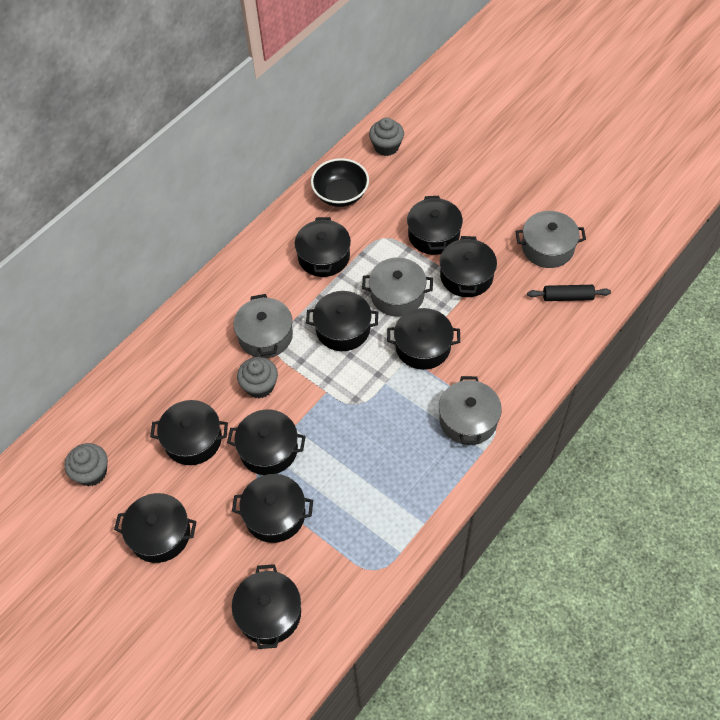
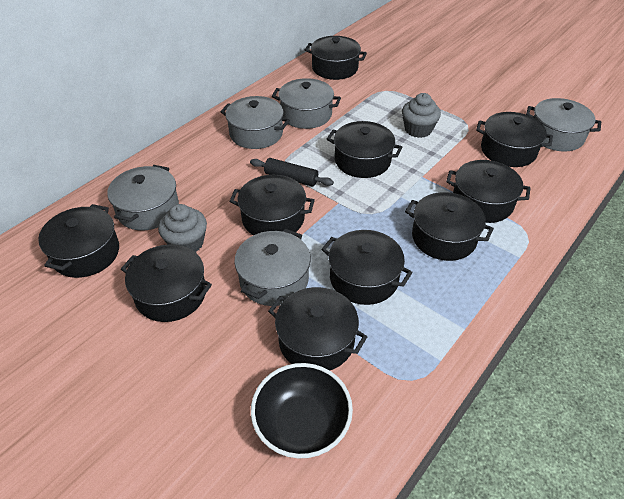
grey cupcake: 3 -> 2
grey pot: 4 -> 5

